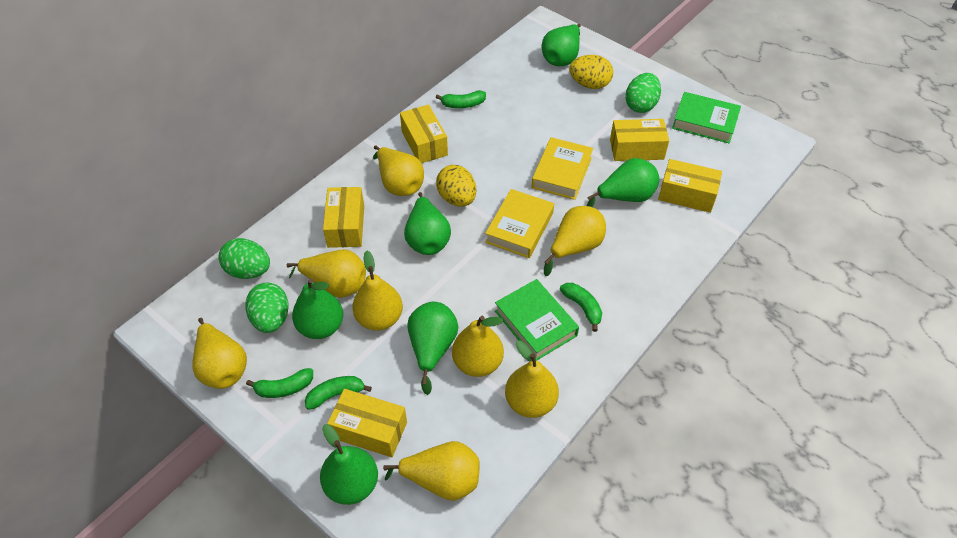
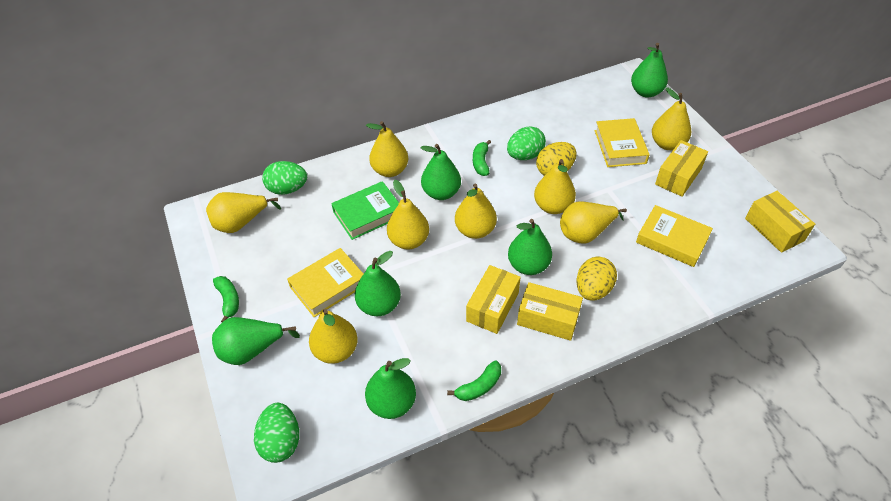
green banana: 4 -> 3
green book: 2 -> 1
yellow book: 2 -> 3
yellow box: 5 -> 4

